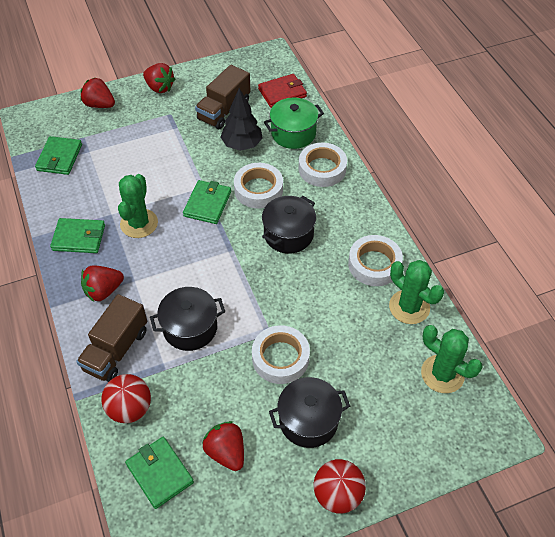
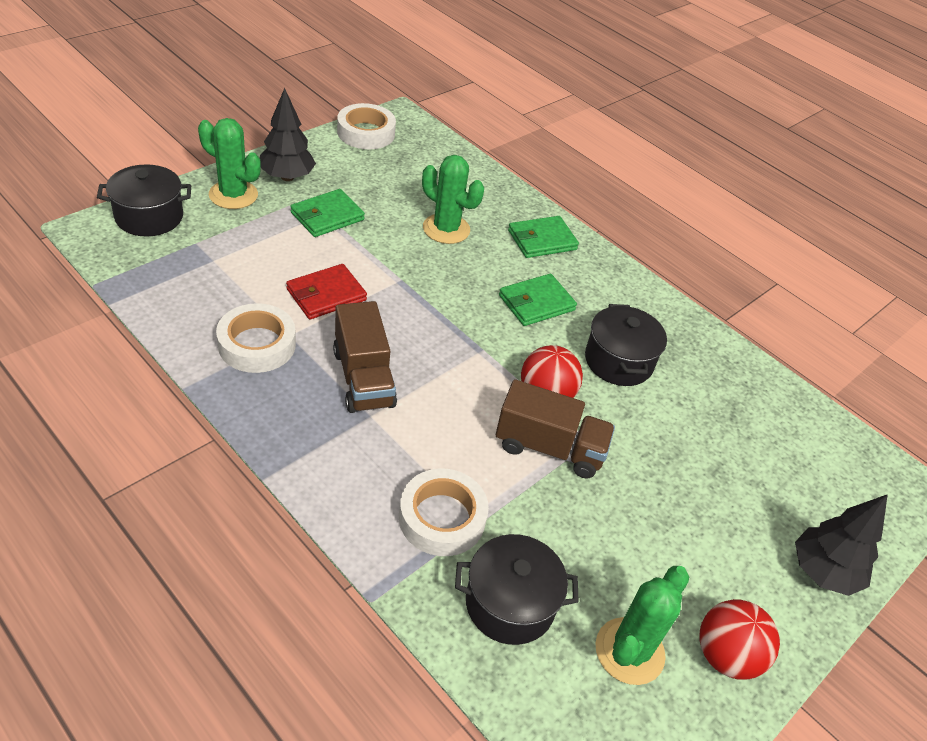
black tree: 1 -> 2
green pot: 1 -> 0
green wallet: 4 -> 3
red strawberry: 4 -> 0
white tape: 4 -> 3

